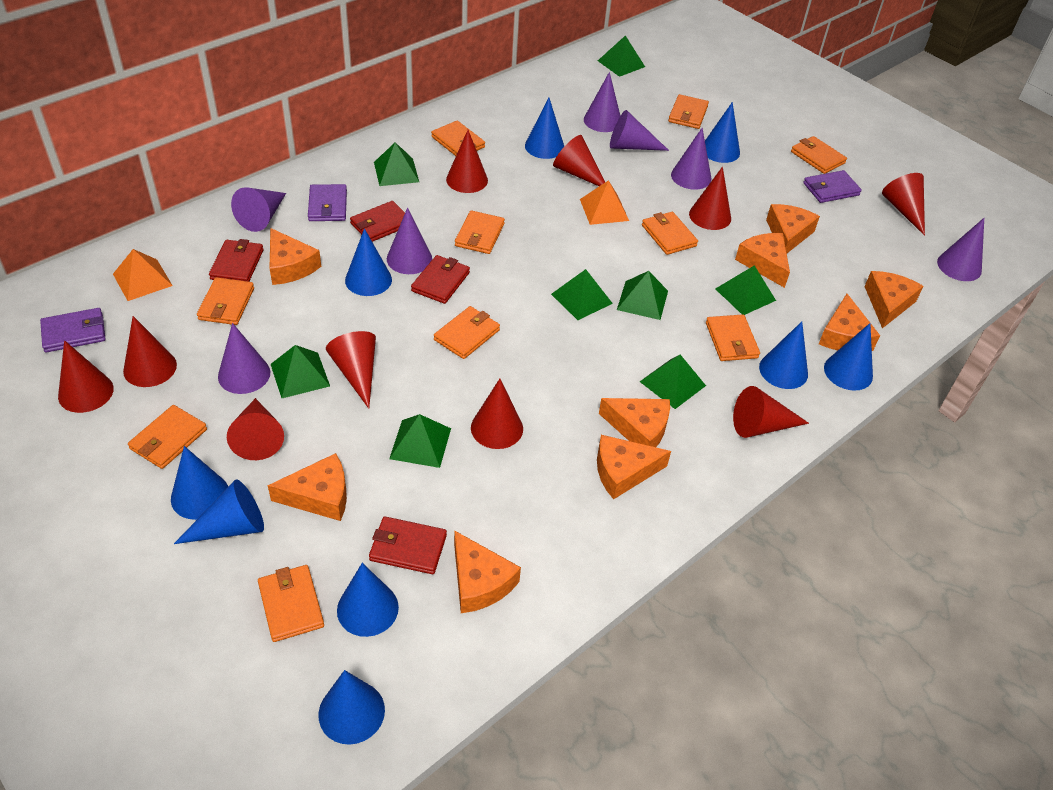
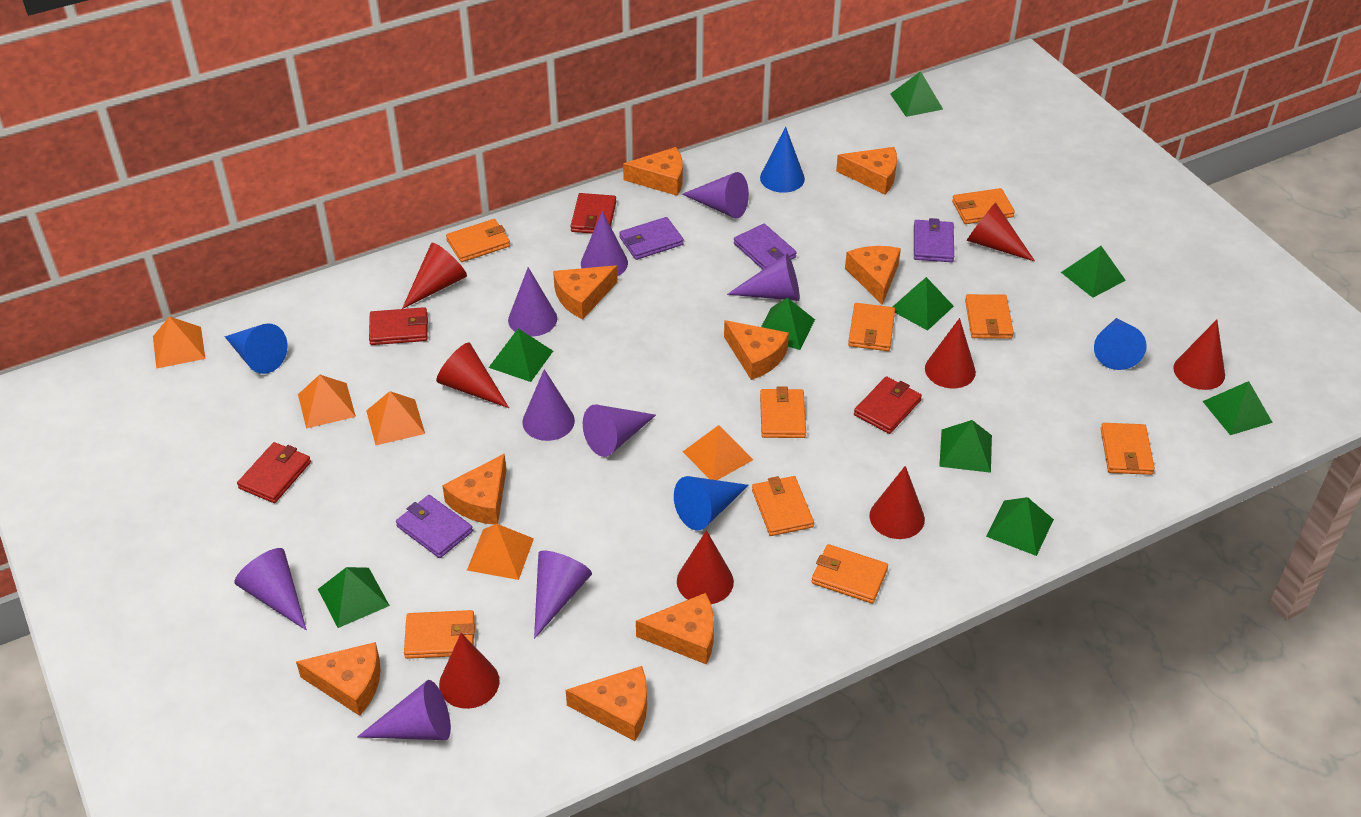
blue cone: 9 -> 4
green pyramid: 8 -> 9
orange pyramid: 2 -> 5
orange wallet: 10 -> 9
purple cone: 7 -> 9
purple wallet: 3 -> 4
red cone: 10 -> 8

